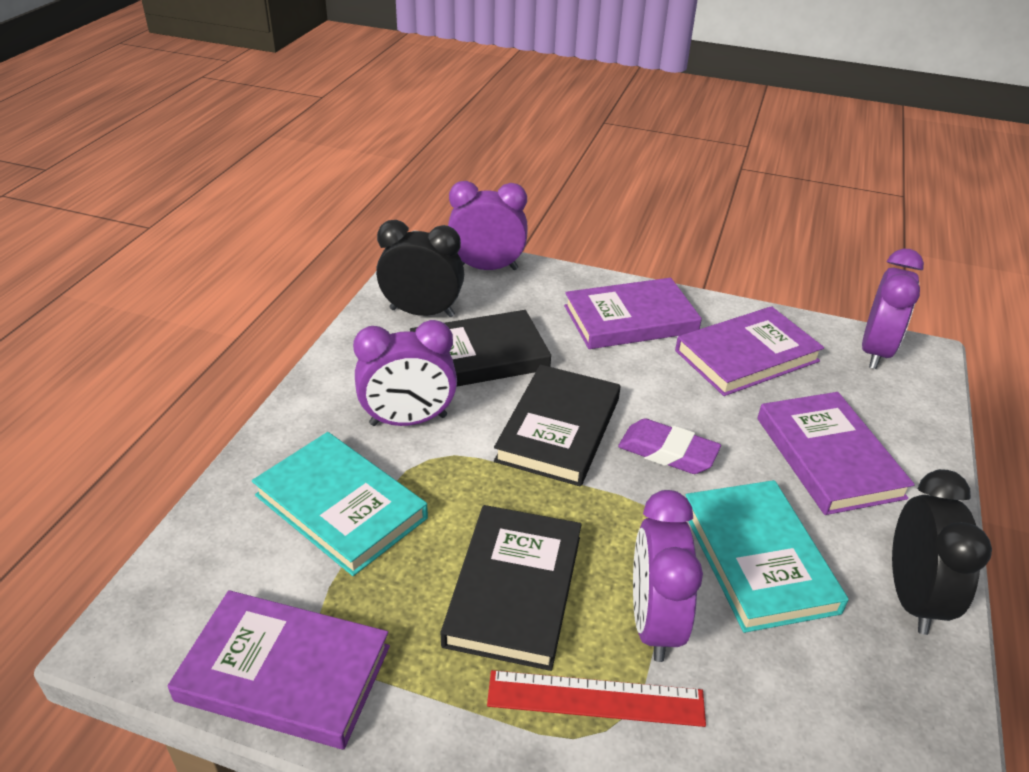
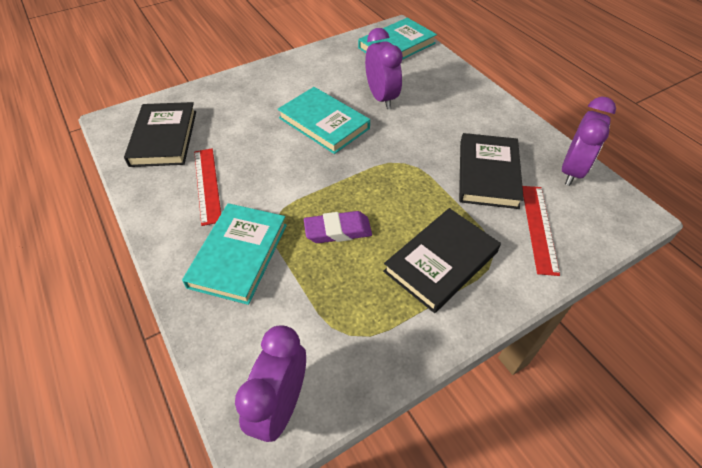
black clock: 2 -> 0
purple book: 4 -> 0
purple clock: 4 -> 3
red ruler: 1 -> 2
turquoise book: 2 -> 3

